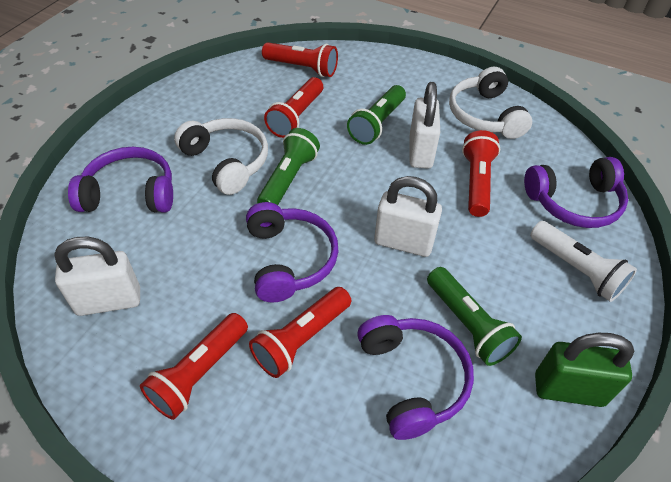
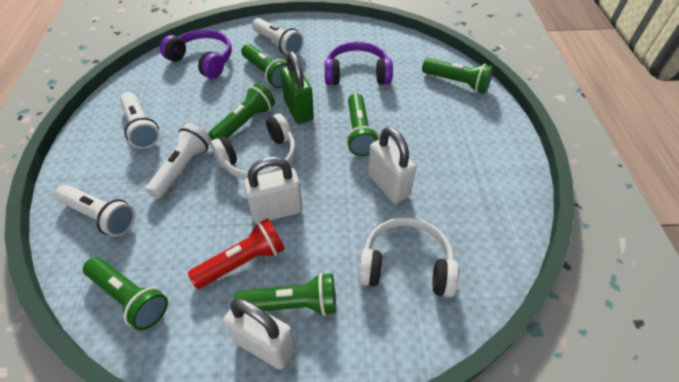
green flashlight: 3 -> 6
purple headphones: 4 -> 2
red flashlight: 5 -> 1
white flashlight: 1 -> 4

